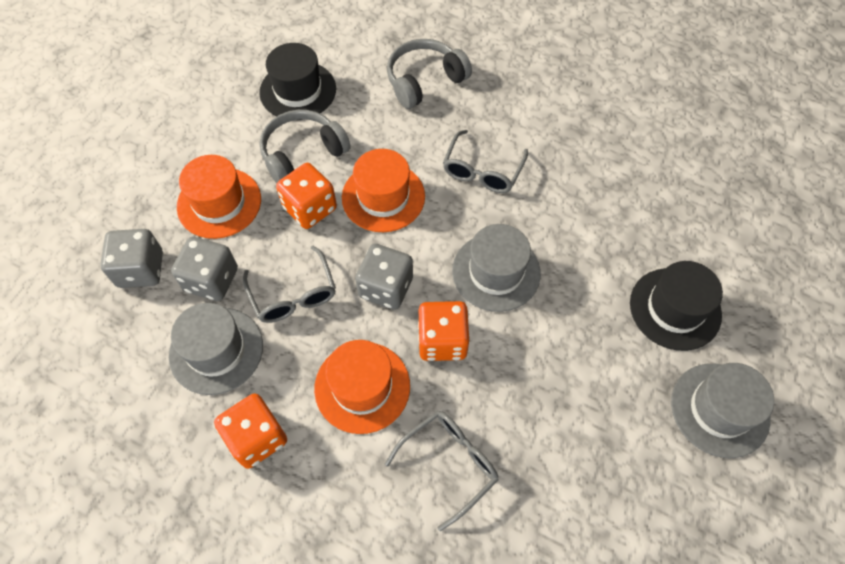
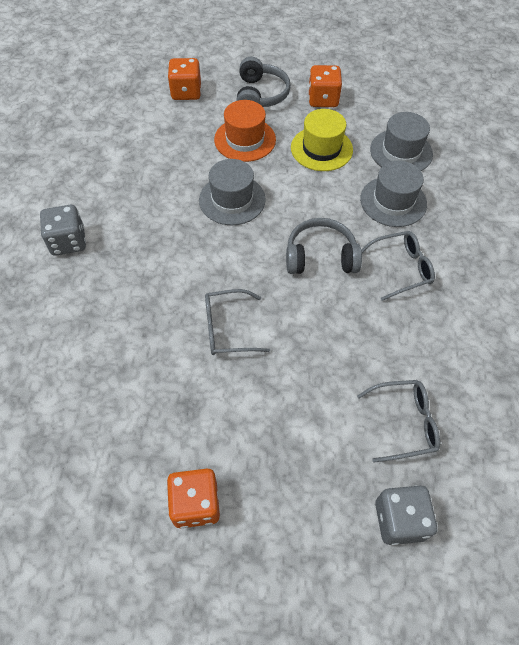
black hat: 2 -> 0
grey dice: 3 -> 2
orange hat: 3 -> 1
yellow hat: 0 -> 1

